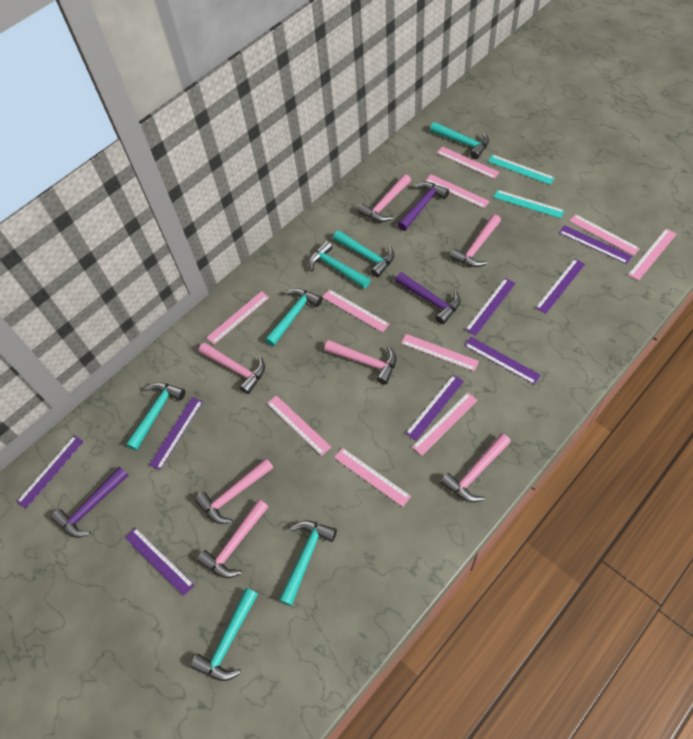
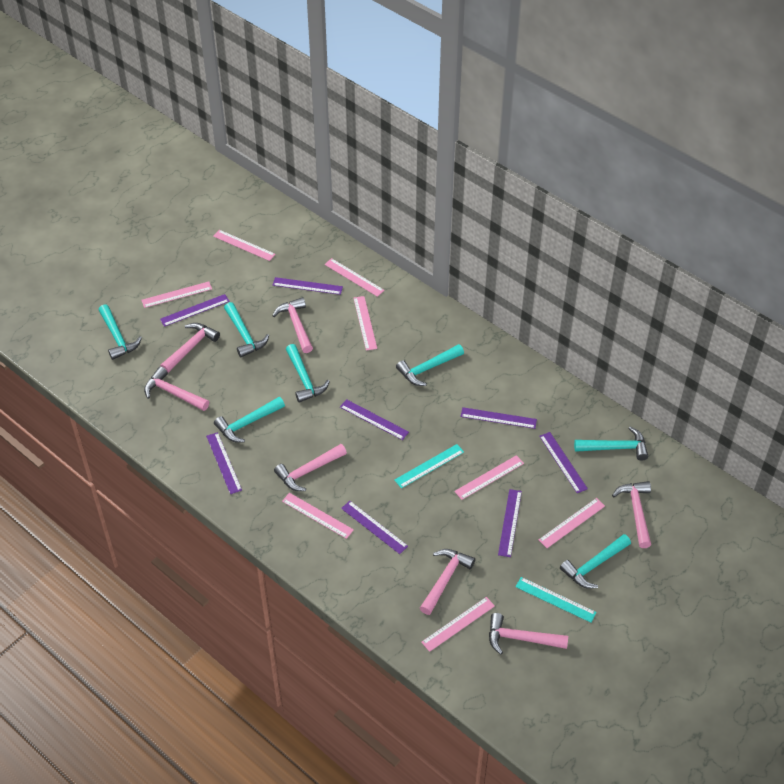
pink ruler: 10 -> 8
purple hammer: 3 -> 0

